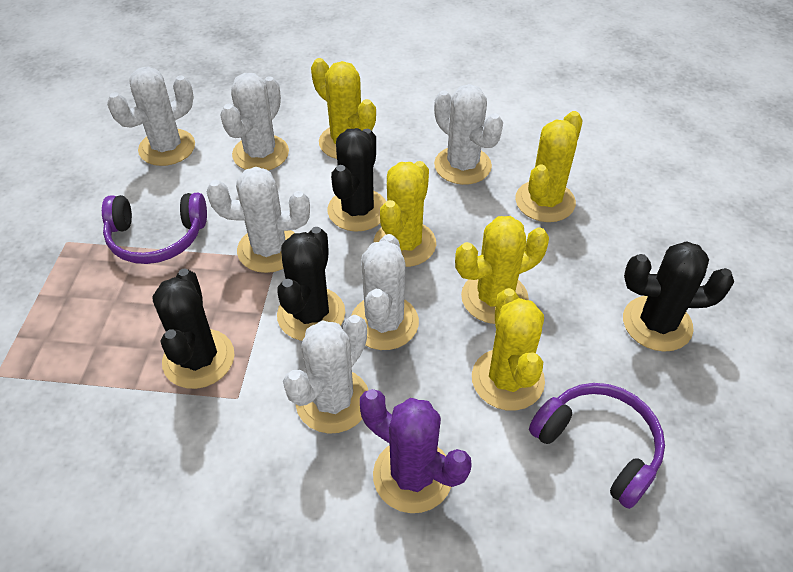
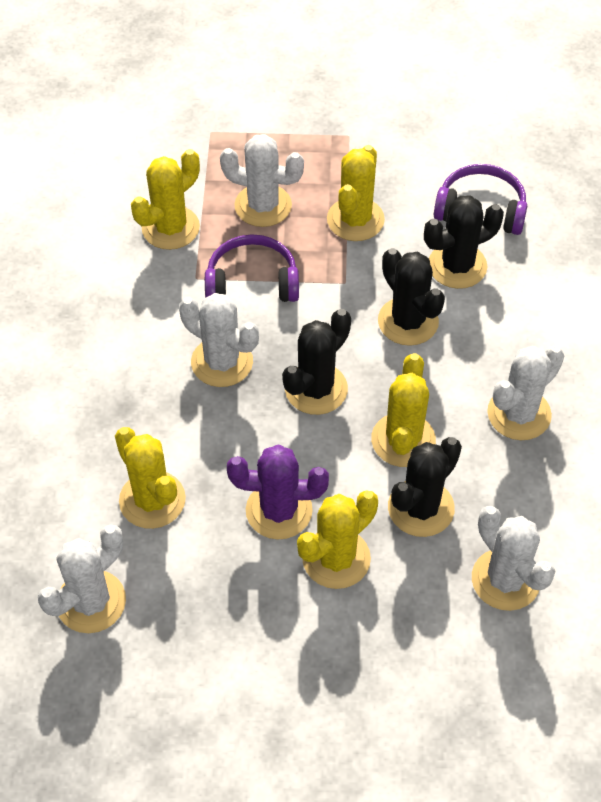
white cactus: 6 -> 5

